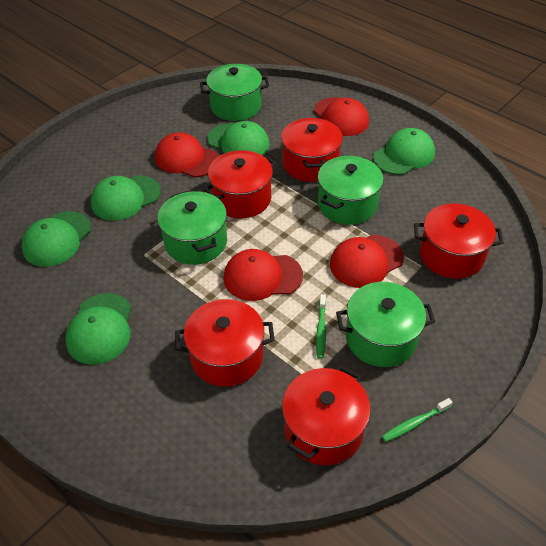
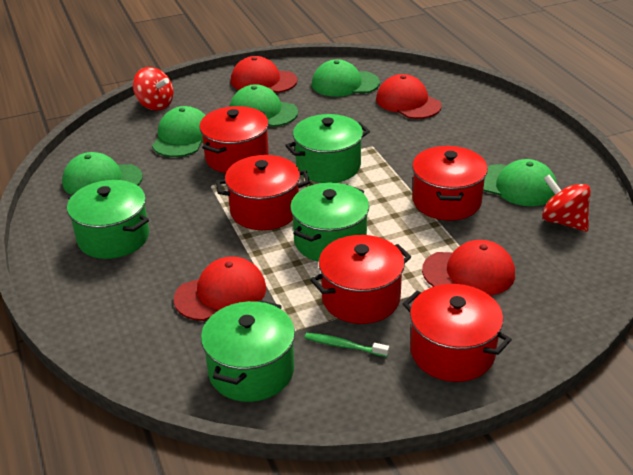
green toothbrush: 2 -> 1
red spinning top: 0 -> 2

